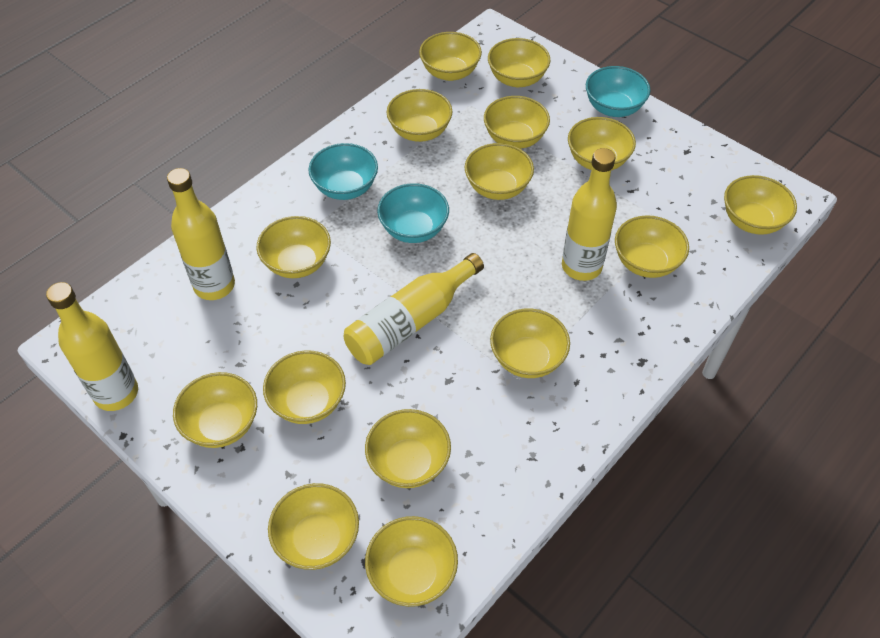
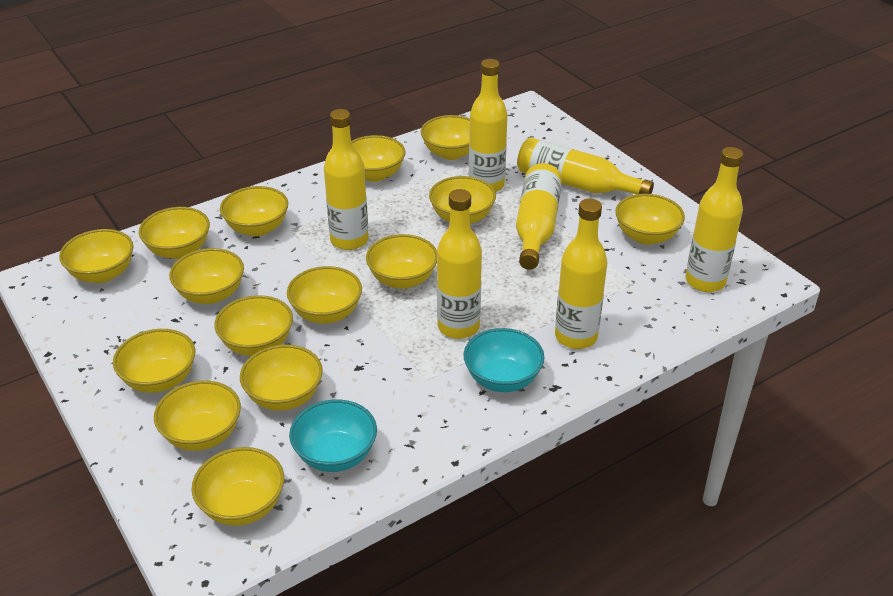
turquoise bowl: 3 -> 2
yellow bottle: 4 -> 7

